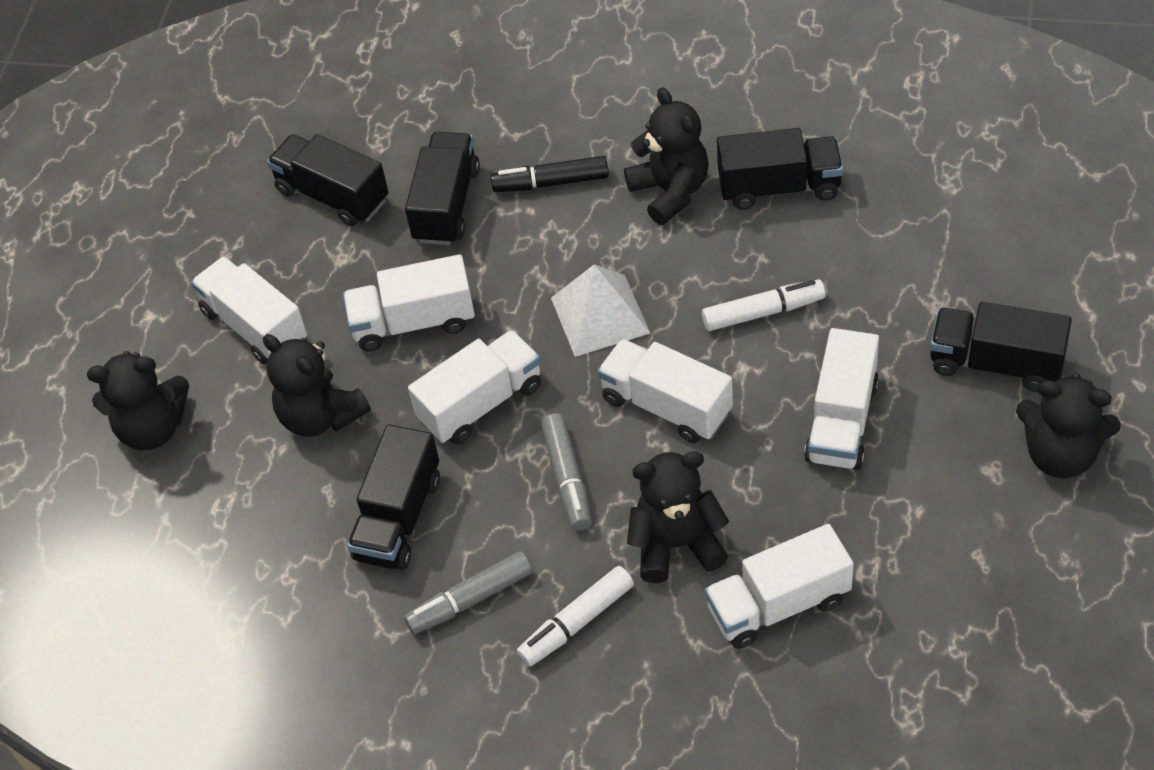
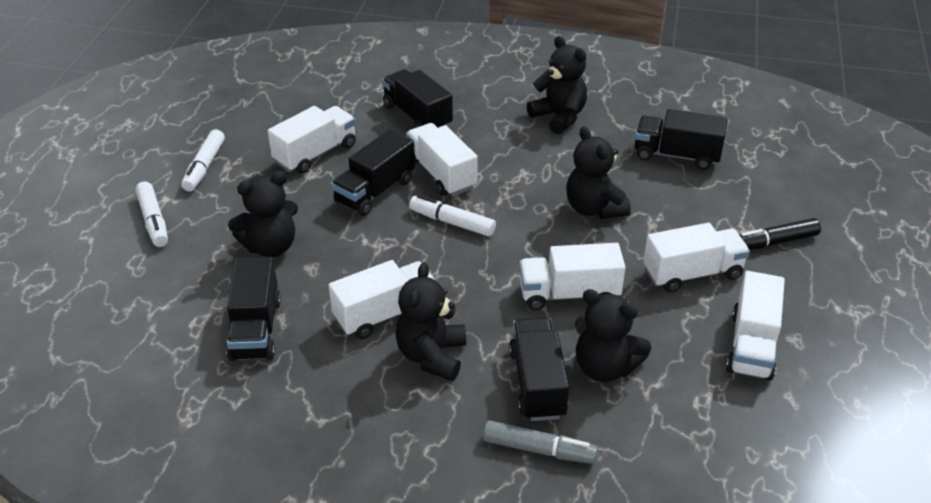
grey marker: 2 -> 1
white marker: 2 -> 3
white pyramid: 1 -> 0

